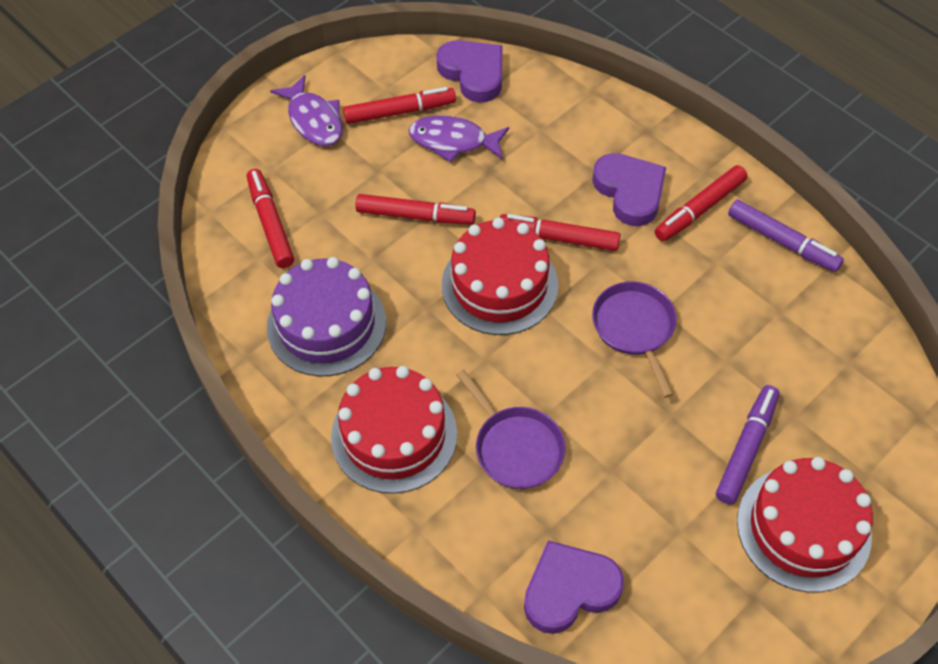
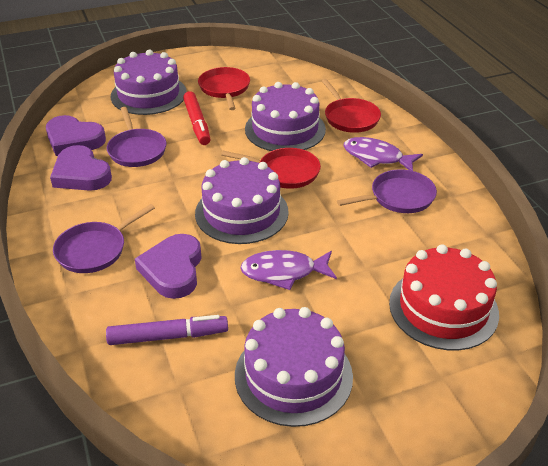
purple cake: 1 -> 4
purple marker: 2 -> 1
purple pan: 2 -> 3
red cake: 3 -> 1
red marker: 5 -> 1
red pan: 0 -> 3

